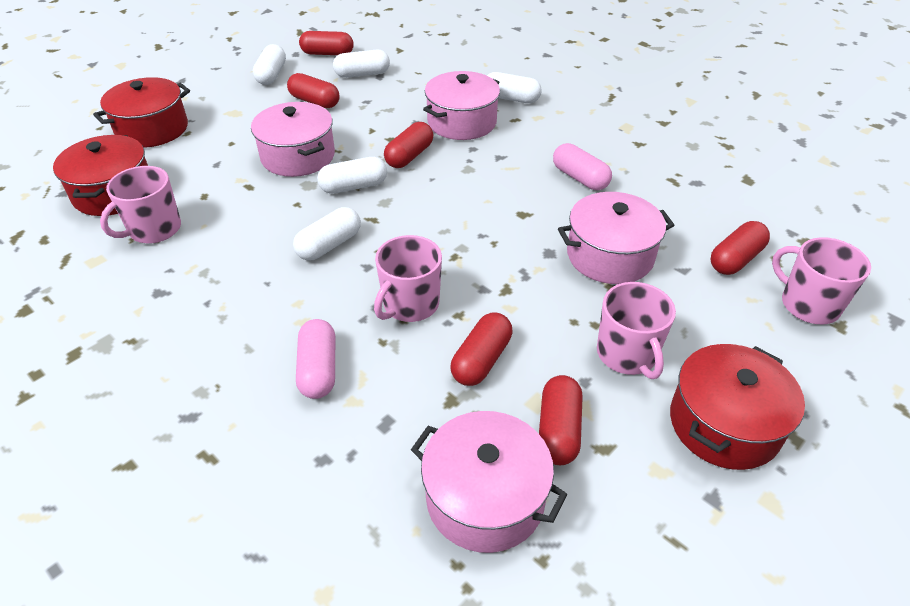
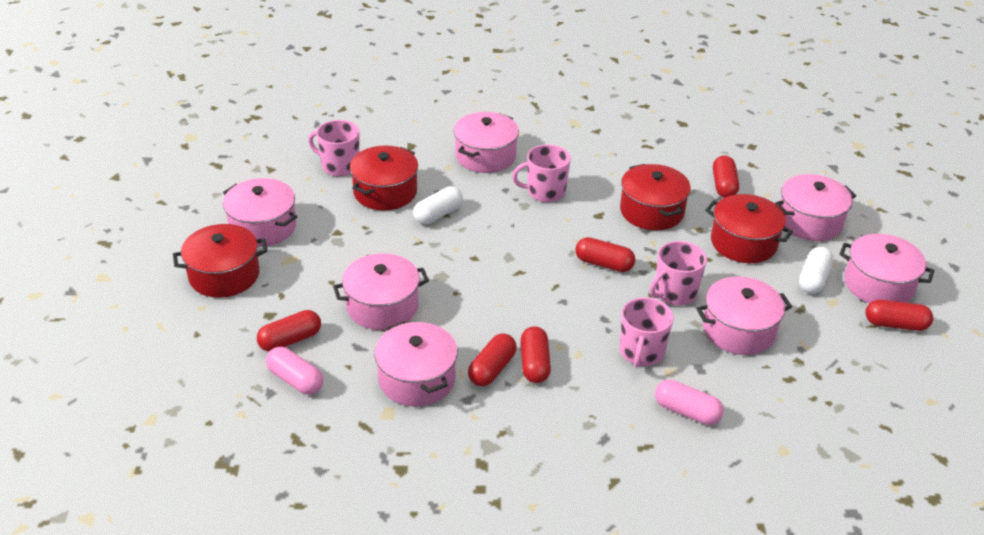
pink pot: 4 -> 7
red pot: 3 -> 4
white capsule: 5 -> 2

